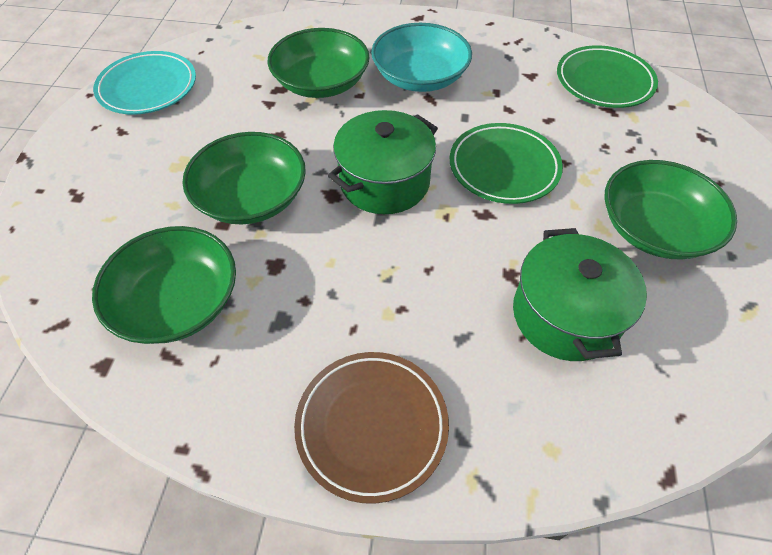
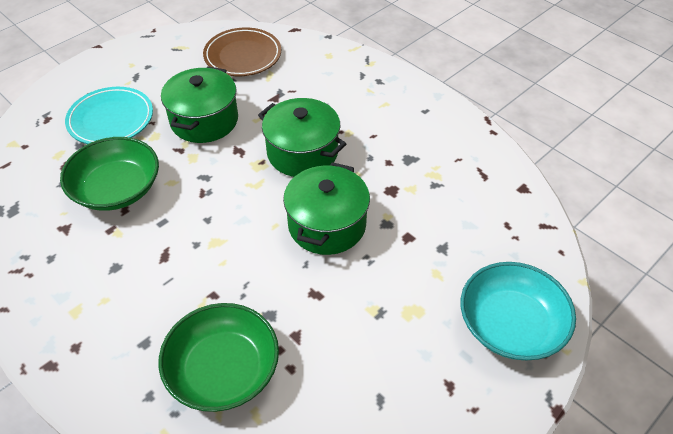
green bowl: 4 -> 2
green plate: 2 -> 0
green pot: 2 -> 3

